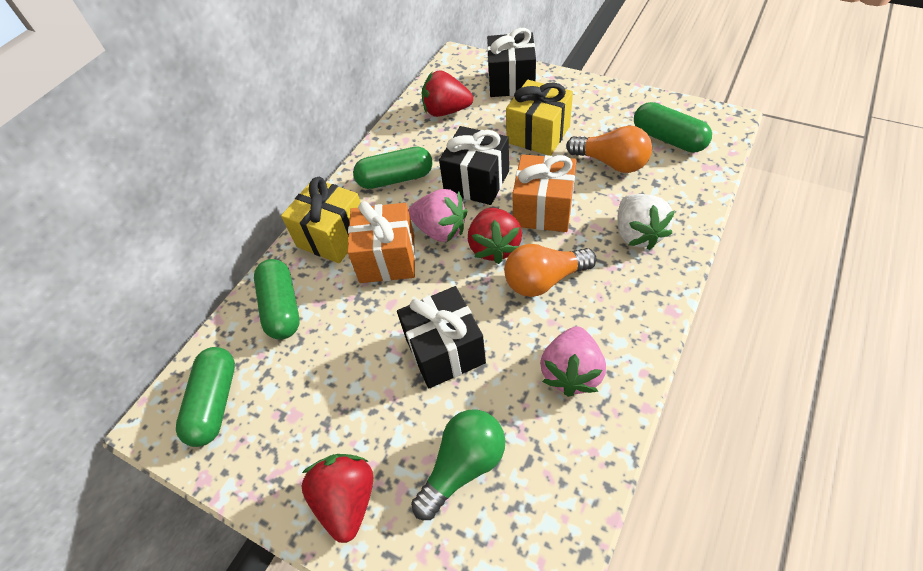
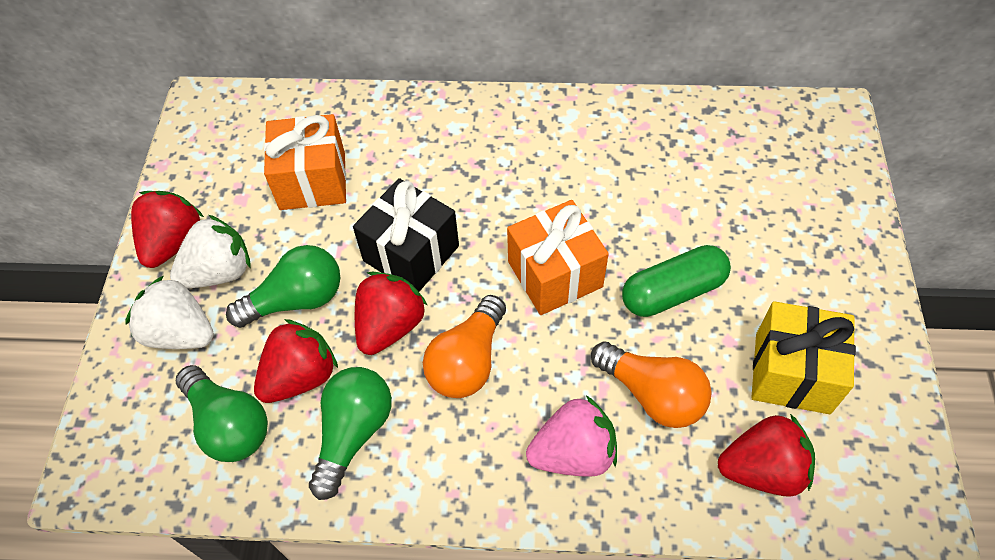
black gift: 3 -> 1
green capsule: 4 -> 1
green light bulb: 1 -> 3
pink strawberry: 2 -> 1
red strawberry: 3 -> 4
white strawberry: 1 -> 2
yellow gift: 2 -> 1

